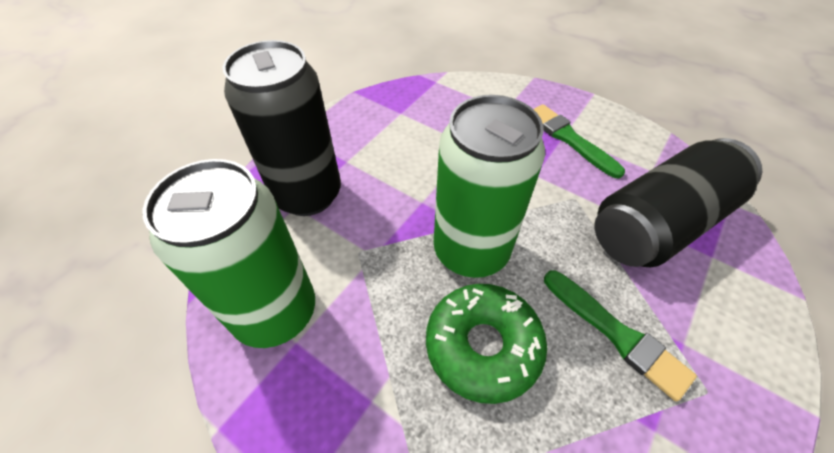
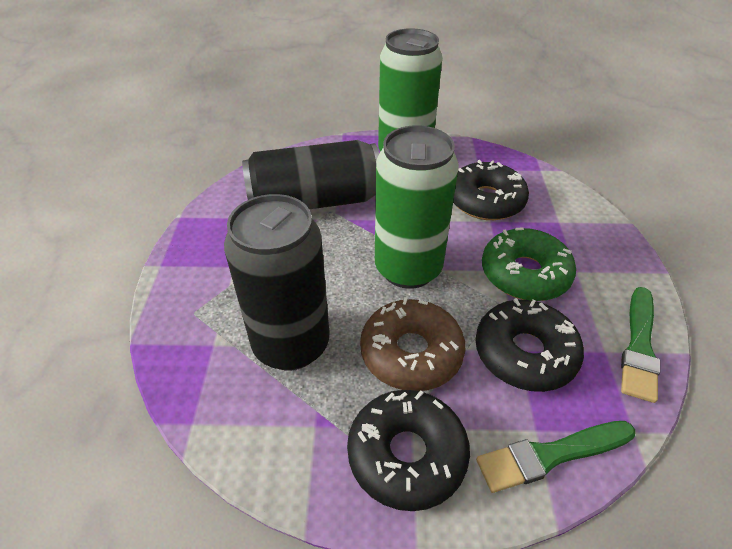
black donut: 0 -> 3
brown donut: 0 -> 1

